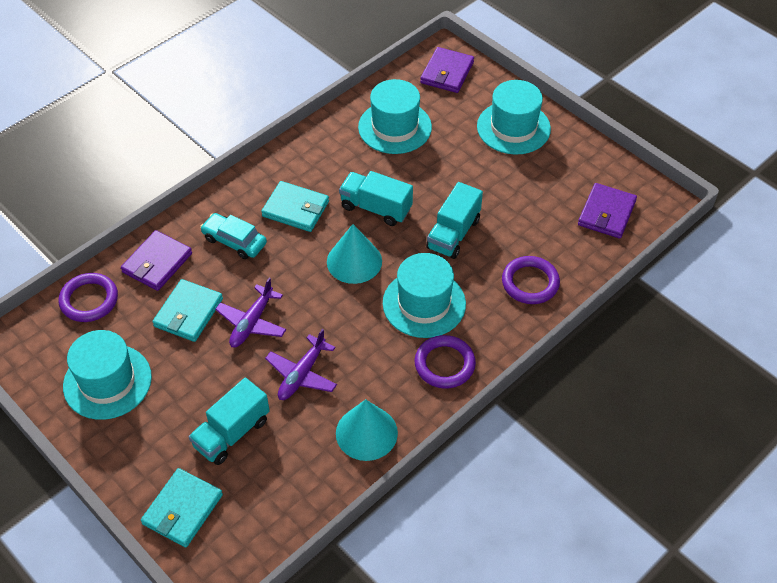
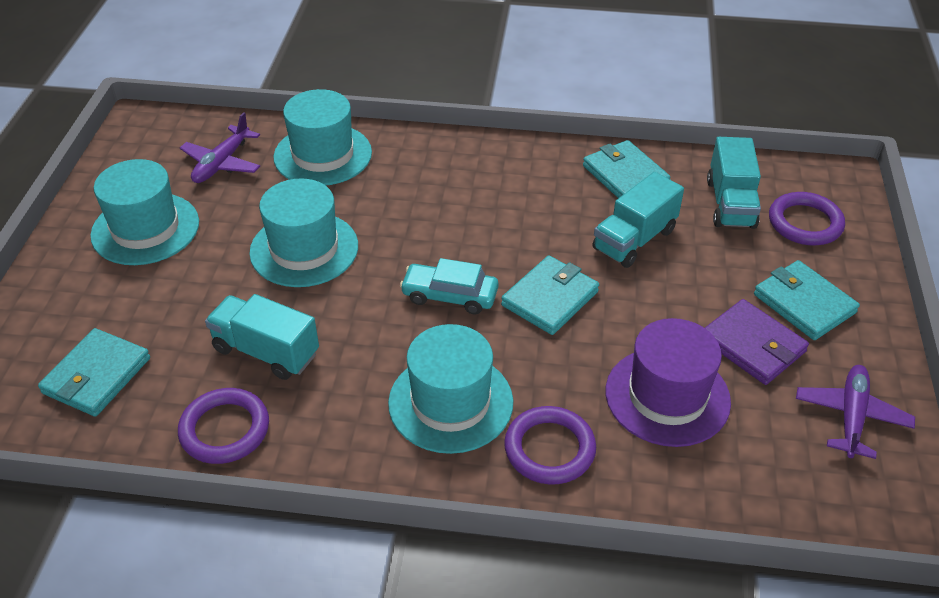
purple hat: 0 -> 1
purple wallet: 3 -> 1
turquoise cone: 2 -> 0
turquoise wallet: 3 -> 4

